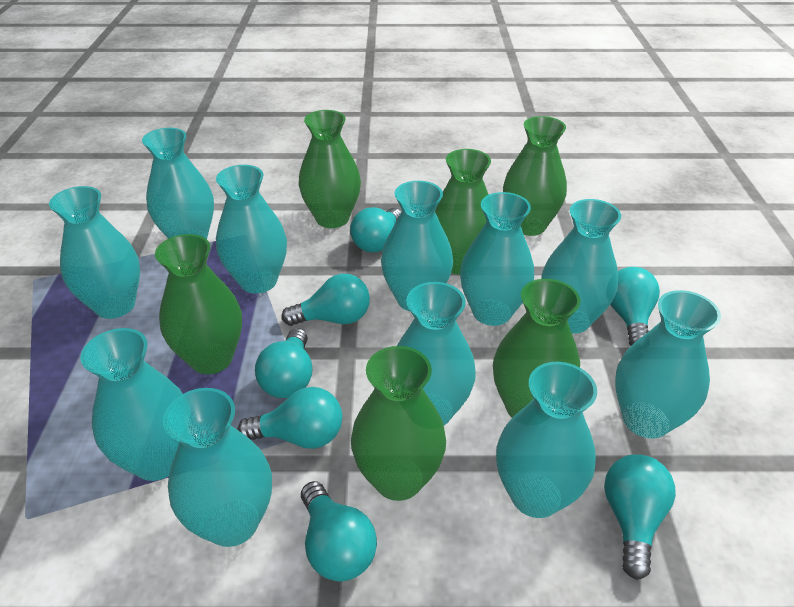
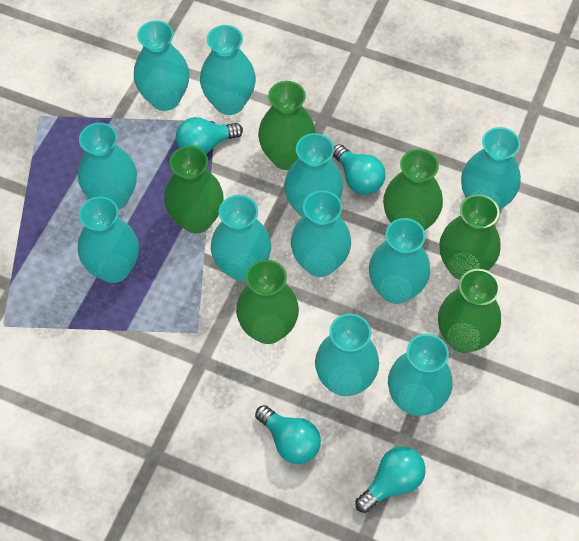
turquoise light bulb: 7 -> 4

